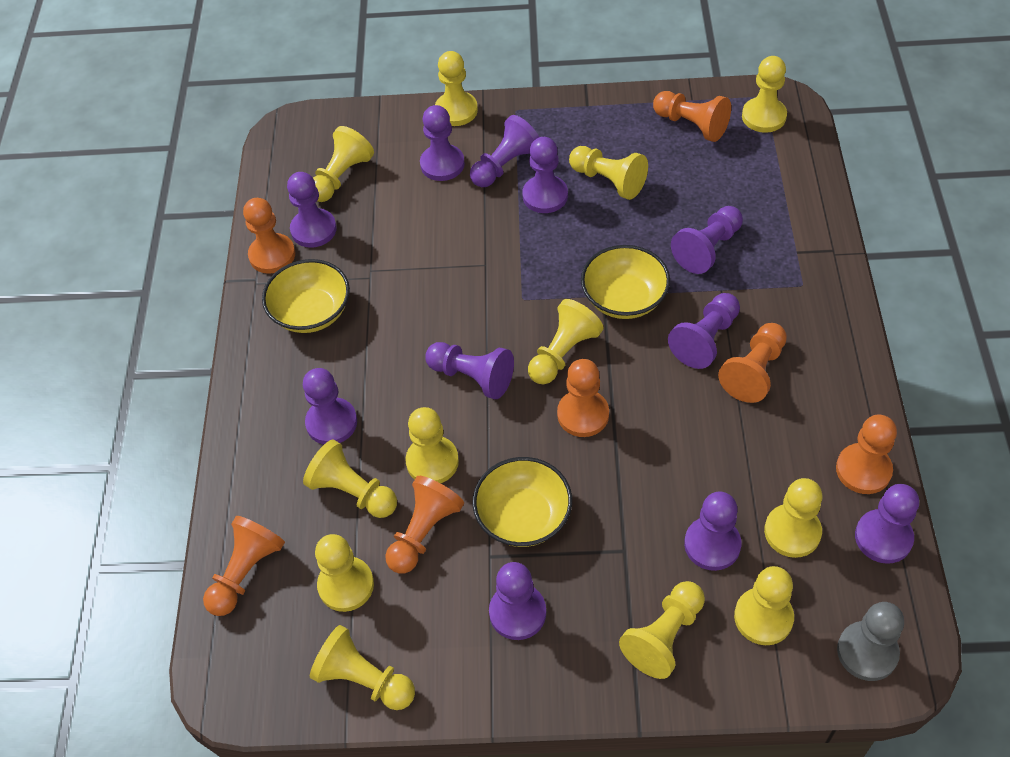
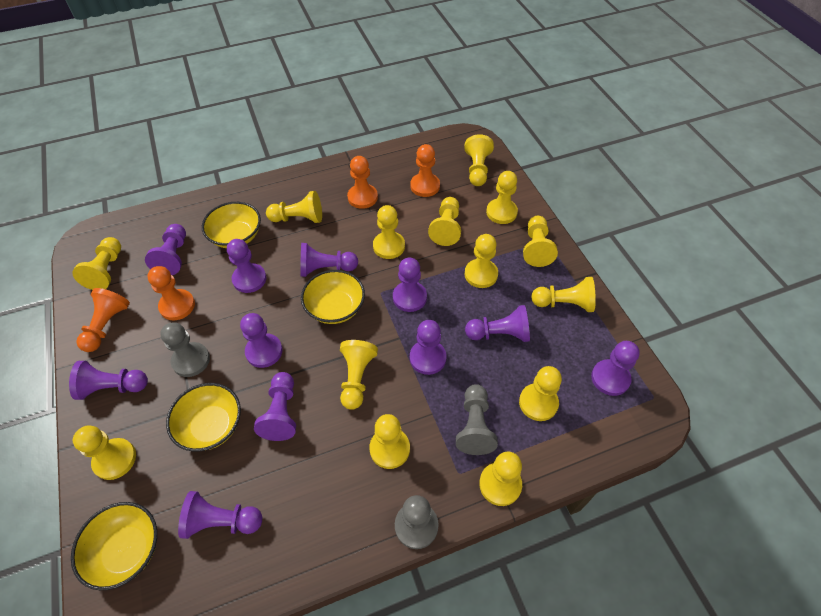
grey pawn: 1 -> 3
orange pawn: 7 -> 4
yellow bowl: 3 -> 4
yellow pawn: 12 -> 14

